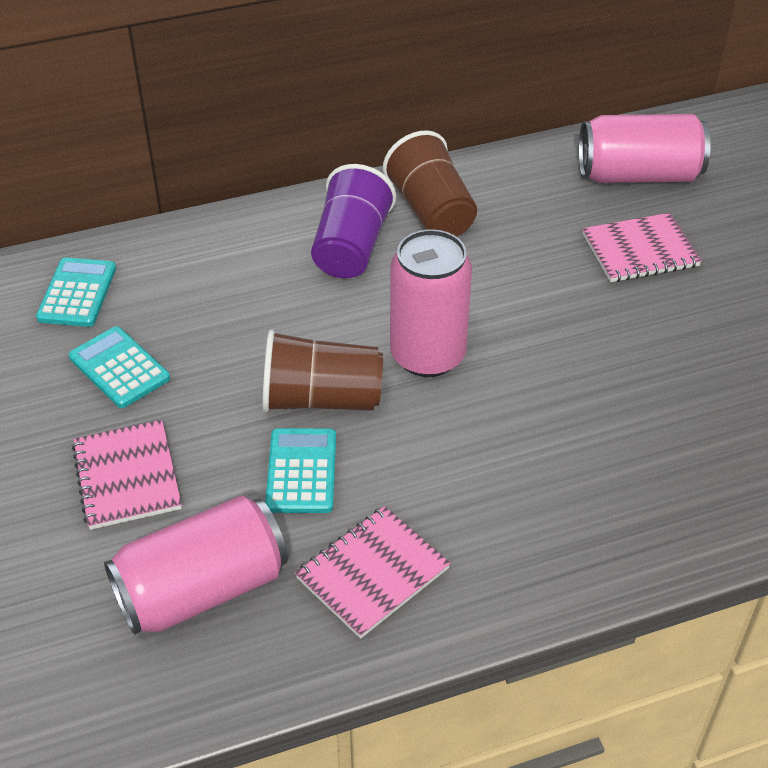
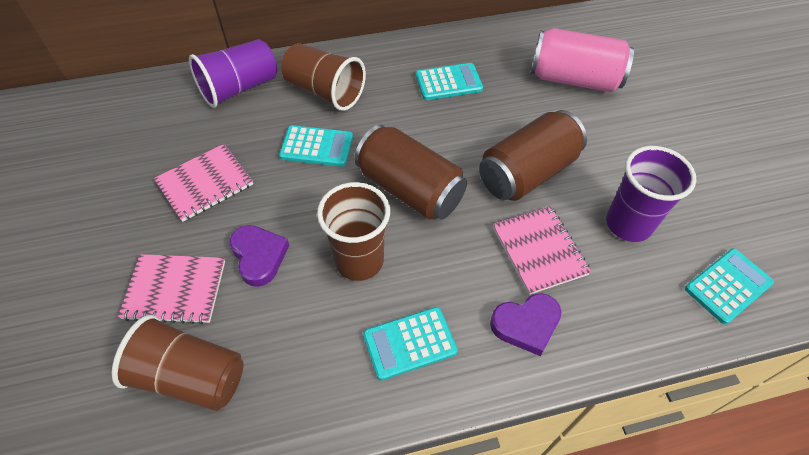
brown can: 0 -> 2
brown cup: 2 -> 3
pink can: 3 -> 1
purple cup: 1 -> 2
purple heart: 0 -> 2
turquoise calculator: 3 -> 4

